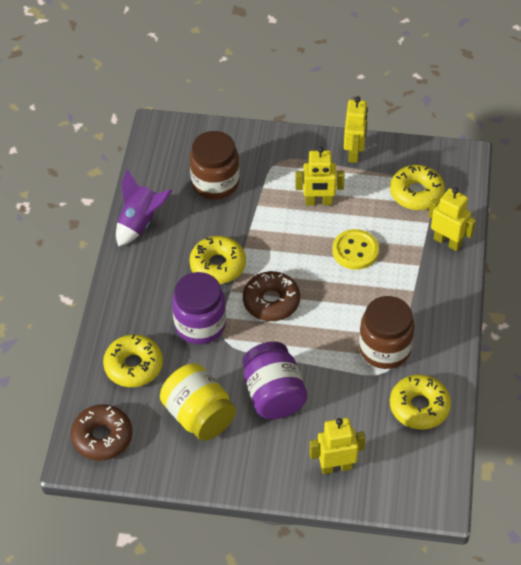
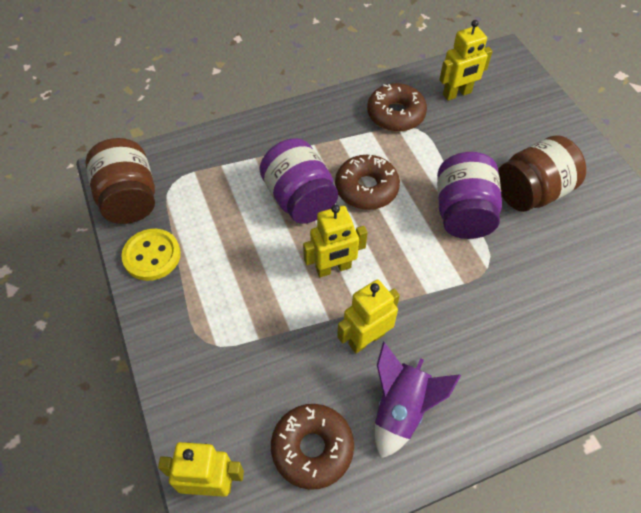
brown donut: 2 -> 3
yellow donut: 4 -> 0
yellow jar: 1 -> 0

